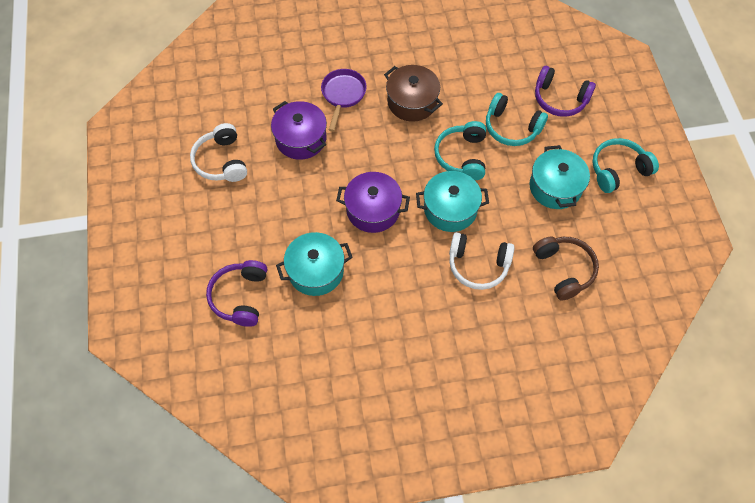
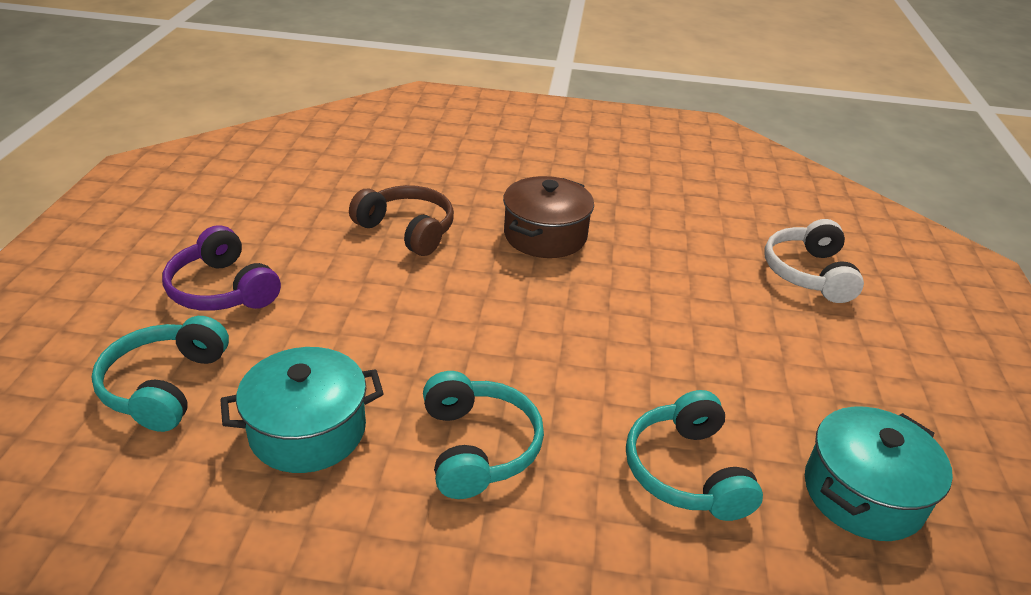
purple headphones: 2 -> 1
purple pan: 1 -> 0
purple pot: 2 -> 0
turquoise pot: 3 -> 2
white headphones: 2 -> 1

